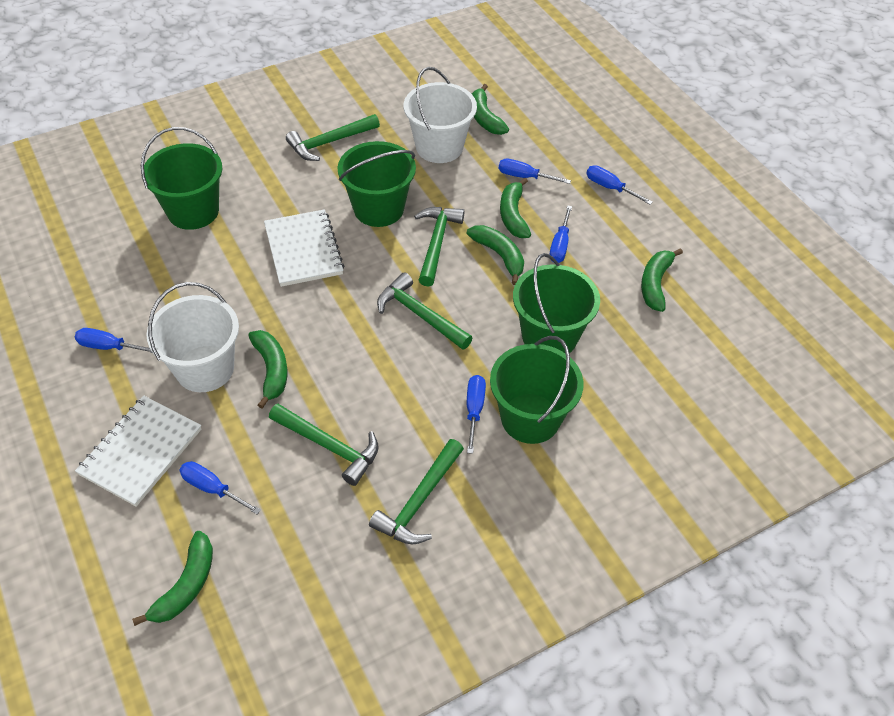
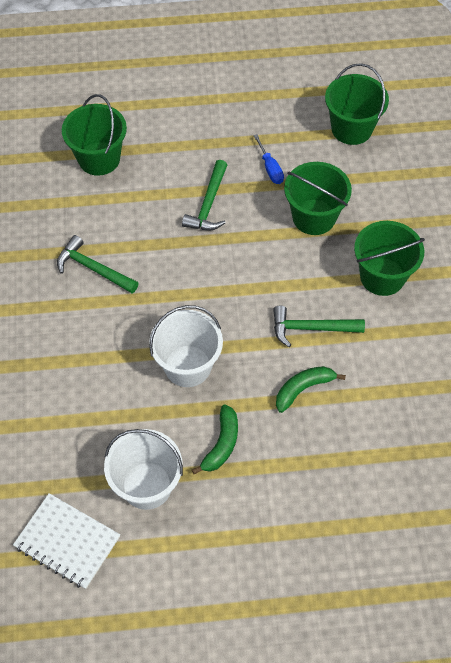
blue screwdriver: 6 -> 1
green banana: 6 -> 2
green hammer: 5 -> 3
white notebook: 2 -> 1

